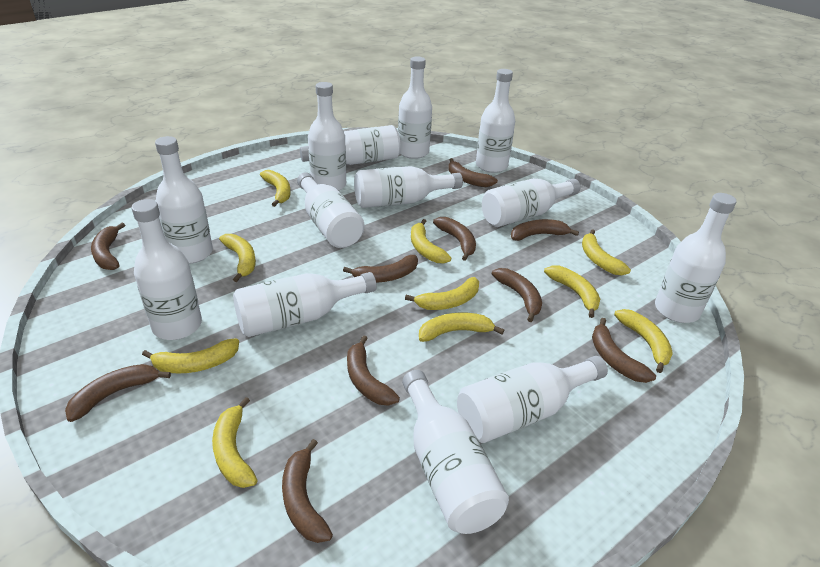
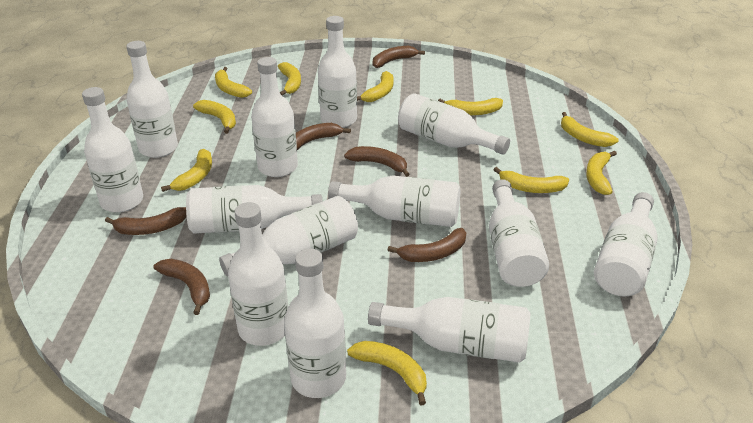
brown banana: 10 -> 6

